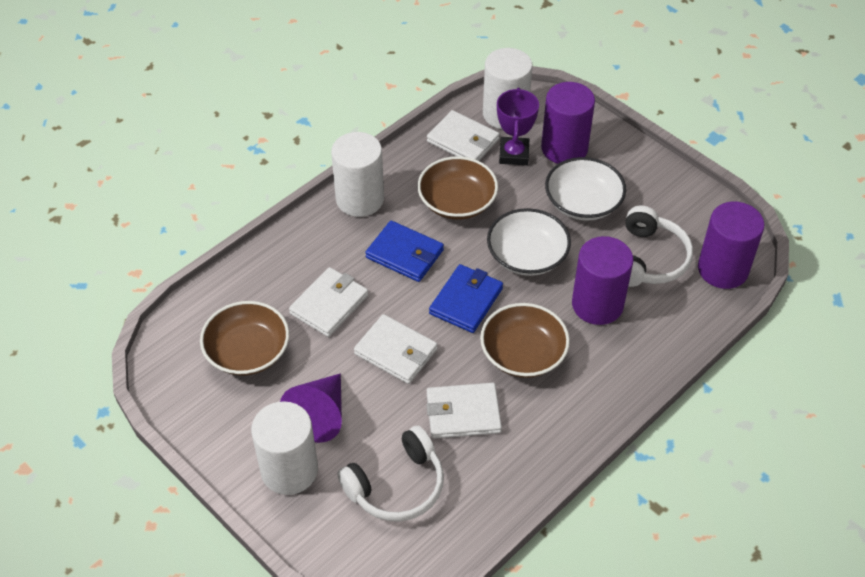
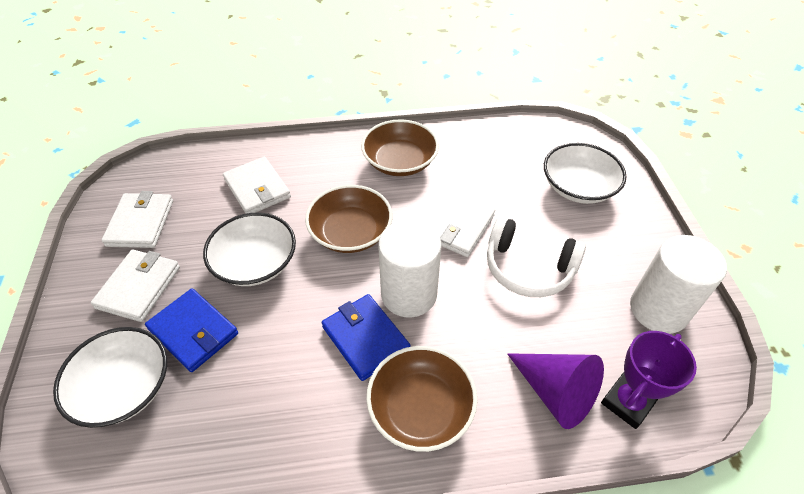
purple cylinder: 3 -> 0
white bowl: 2 -> 3
white cylinder: 3 -> 2
white headphones: 2 -> 1

